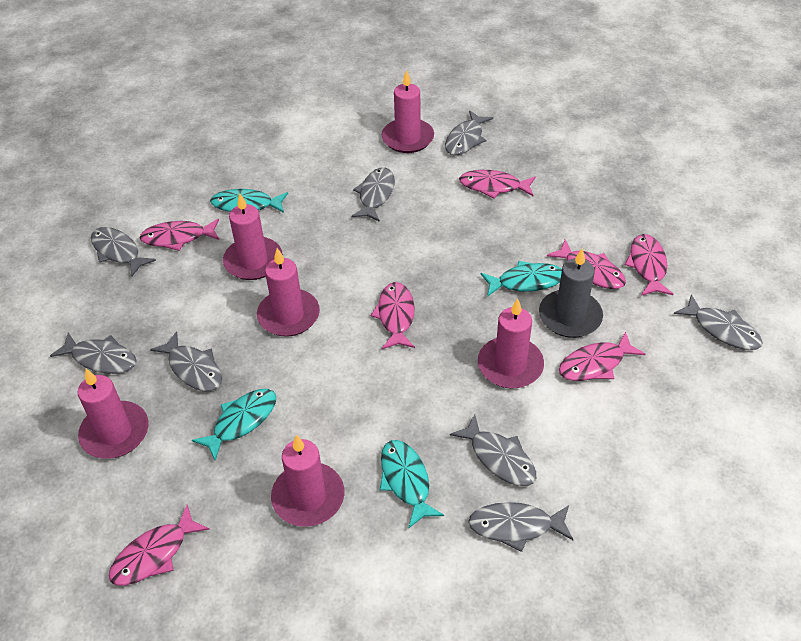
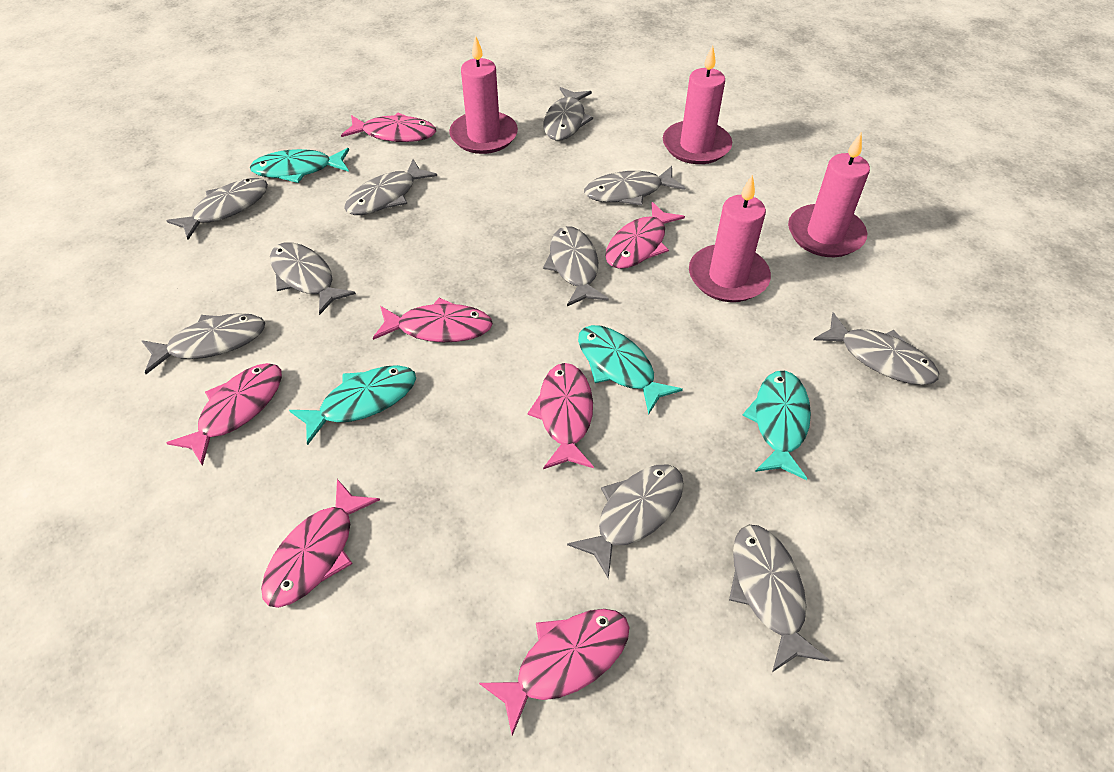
grey candle: 1 -> 0
grey fish: 8 -> 10
pink candle: 6 -> 4

